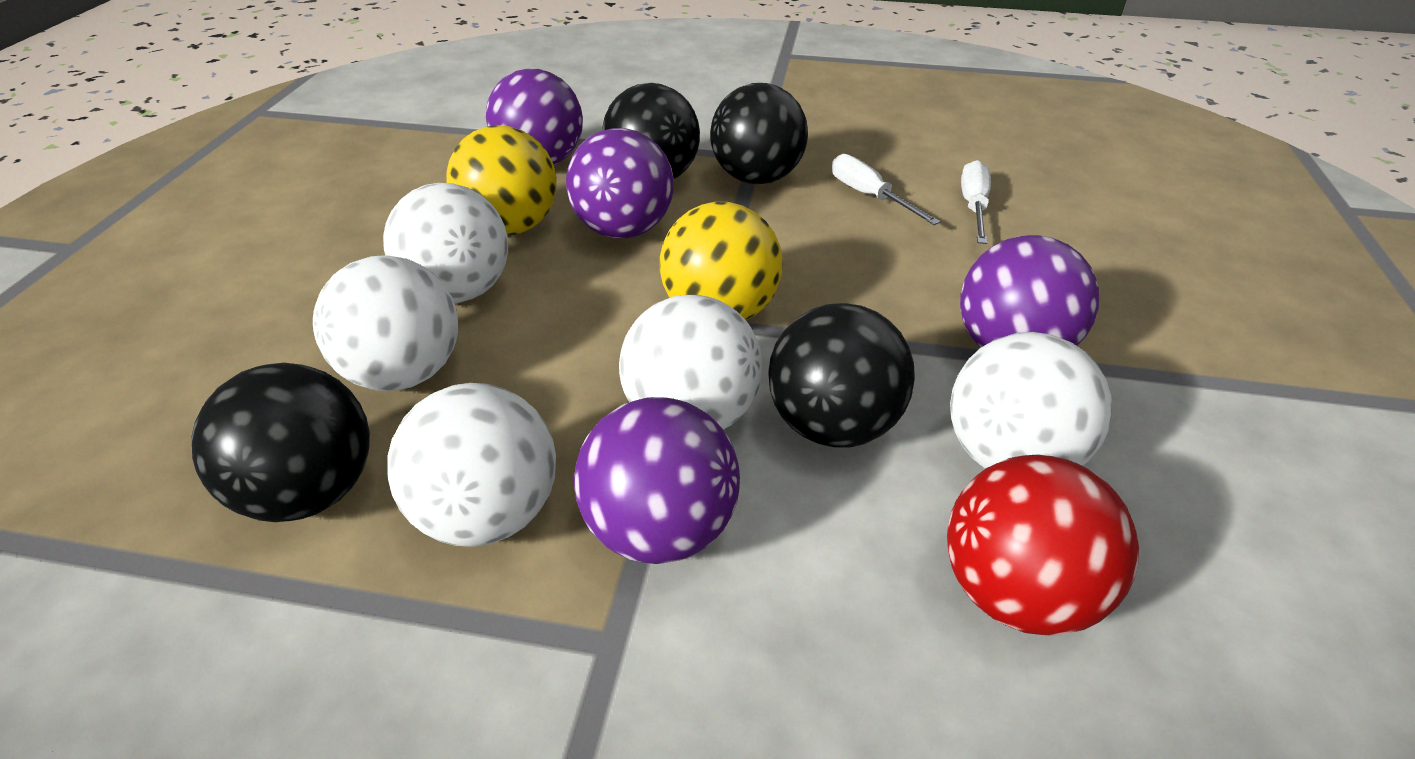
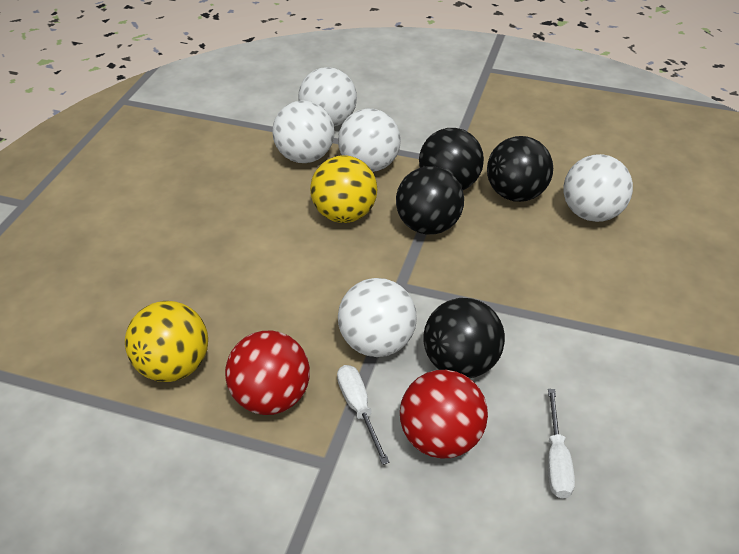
purple ball: 4 -> 0
red ball: 1 -> 2

